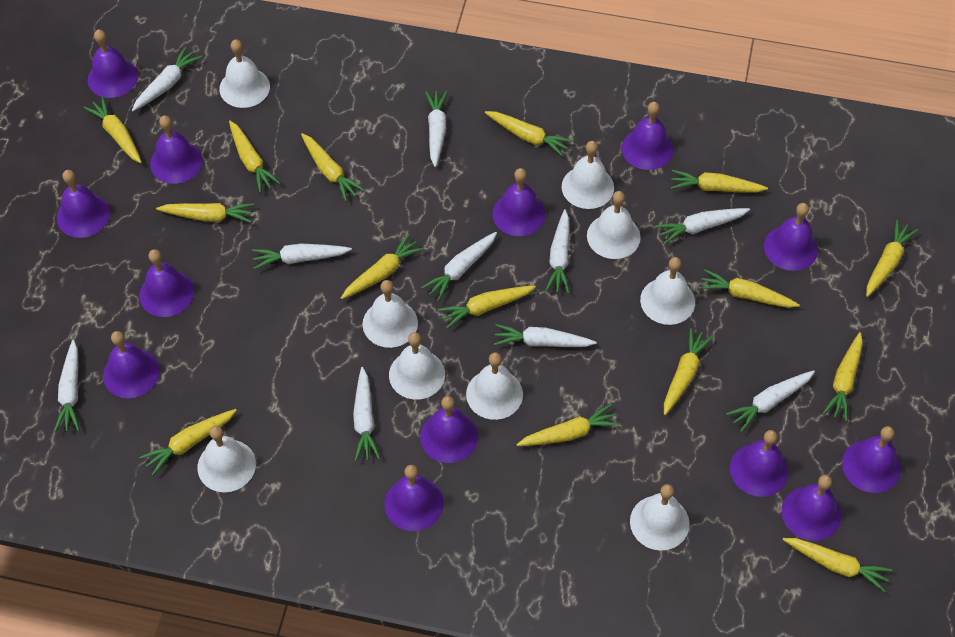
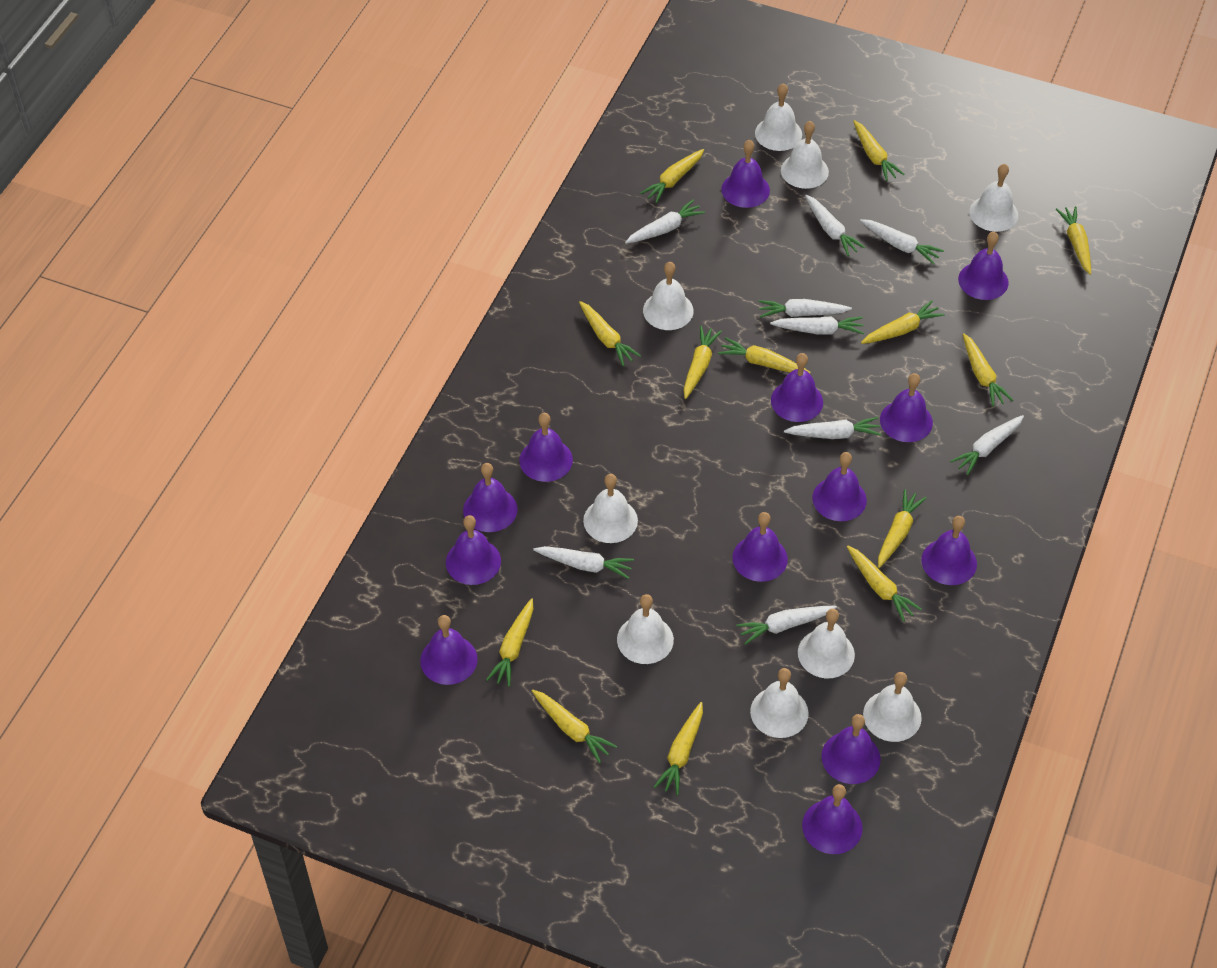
white carrot: 10 -> 9
yellow carrot: 15 -> 13

